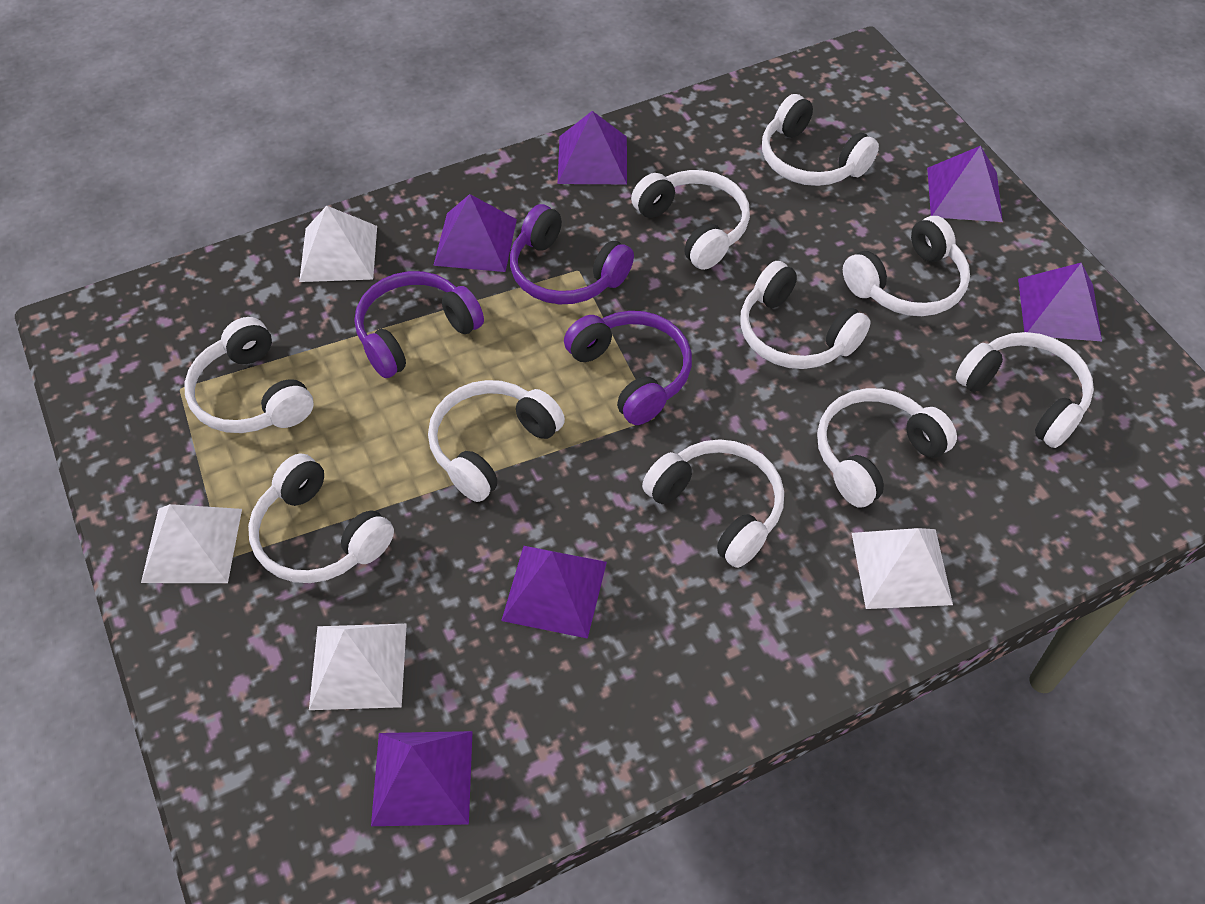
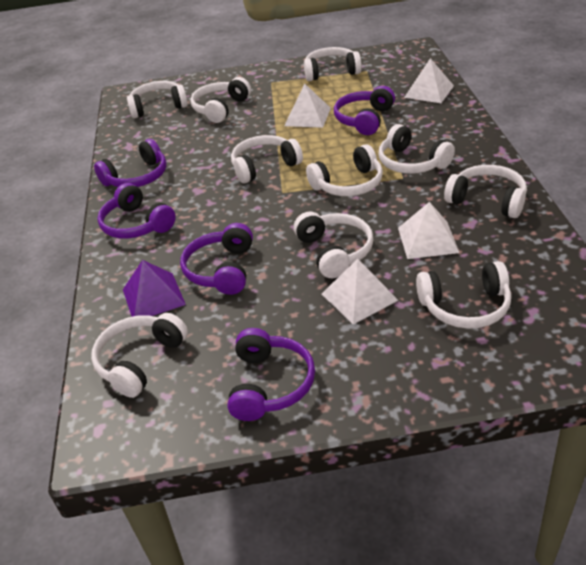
purple headphones: 3 -> 5
purple pyramid: 6 -> 1

